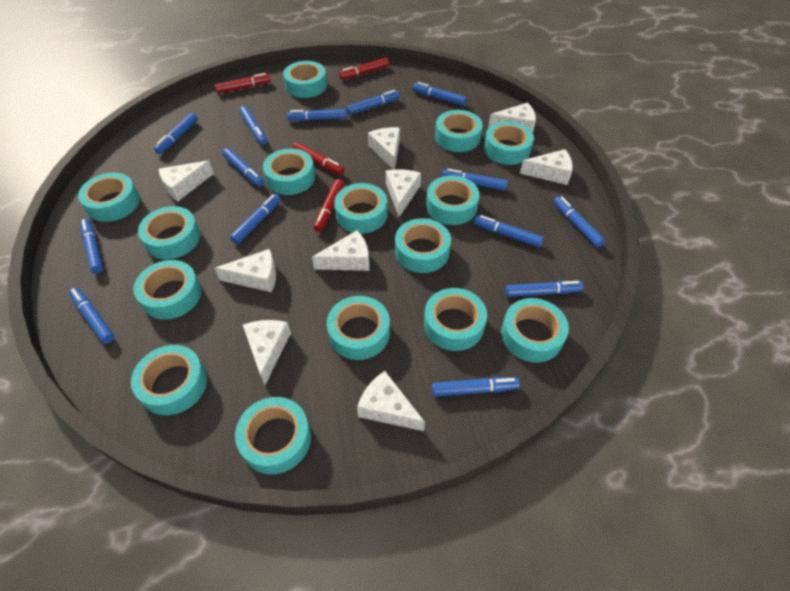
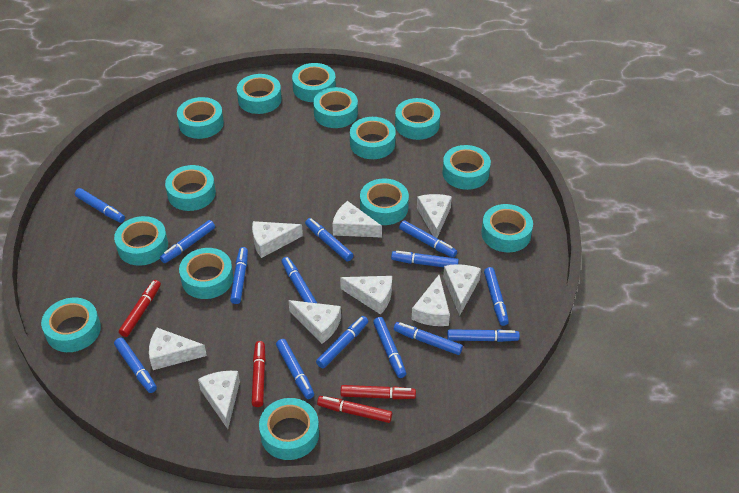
turquoise tape: 15 -> 14

